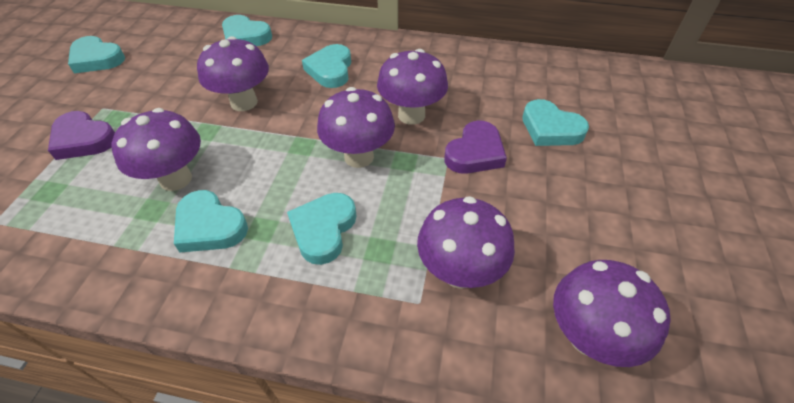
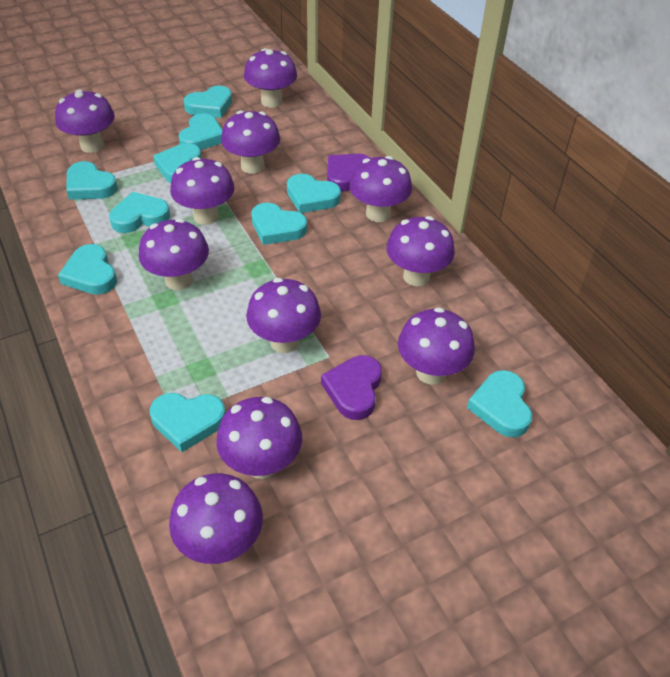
purple mushroom: 6 -> 11
turquoise heart: 6 -> 10

